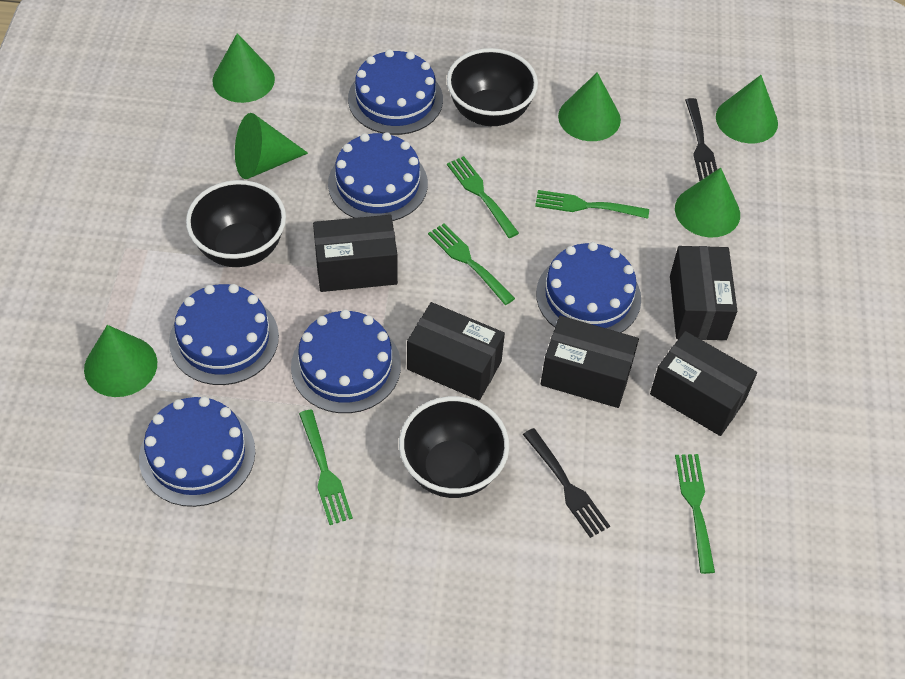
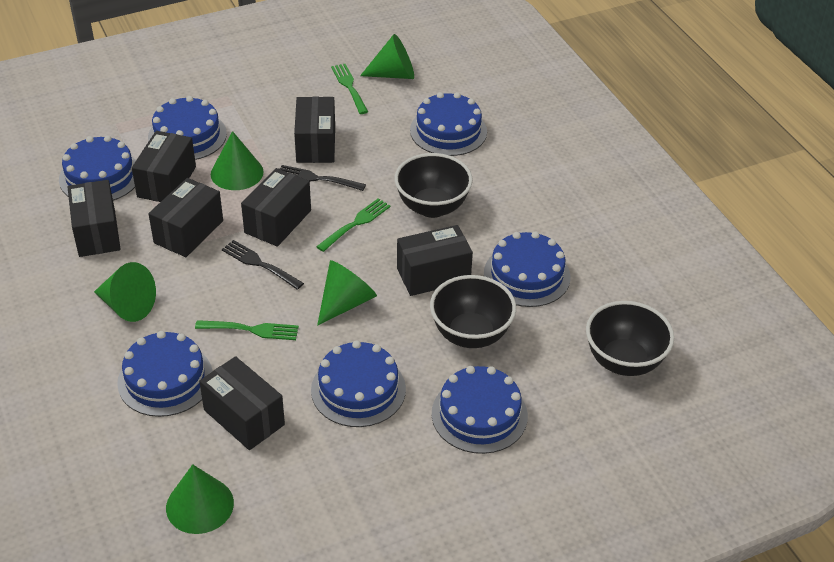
black box: 5 -> 7
blue cake: 6 -> 7
green cone: 6 -> 5
green fork: 5 -> 3

